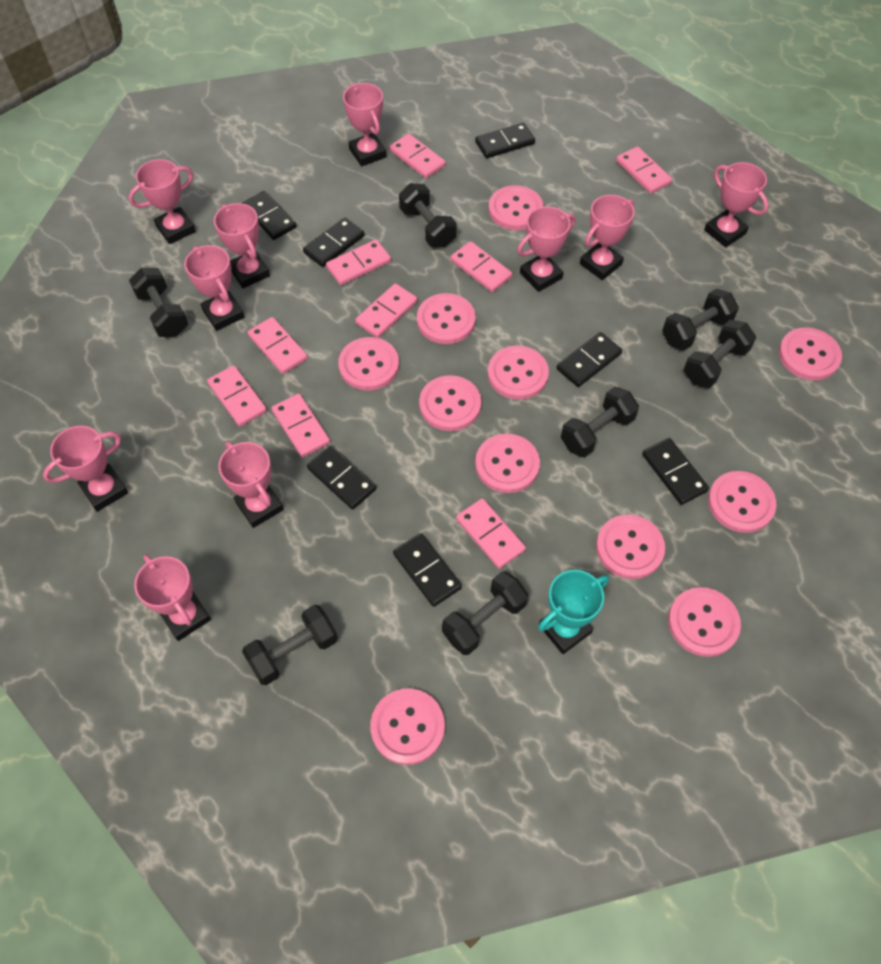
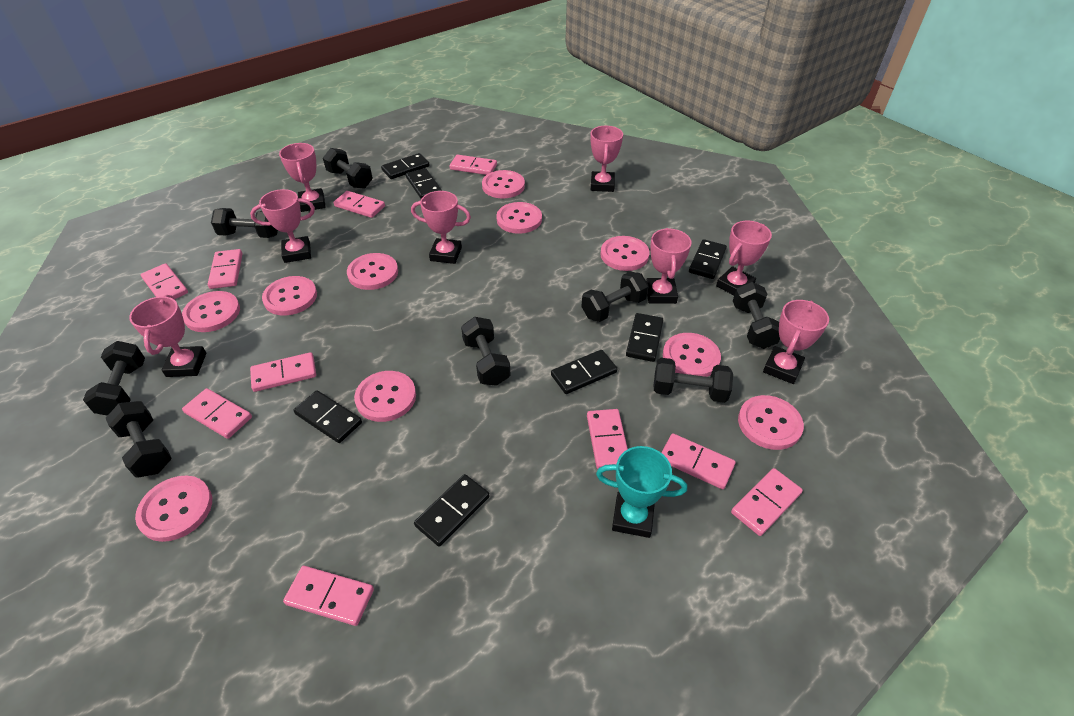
black dumbbell: 7 -> 8
pink button: 11 -> 10
pink domino: 9 -> 10
pink trophy: 10 -> 8

